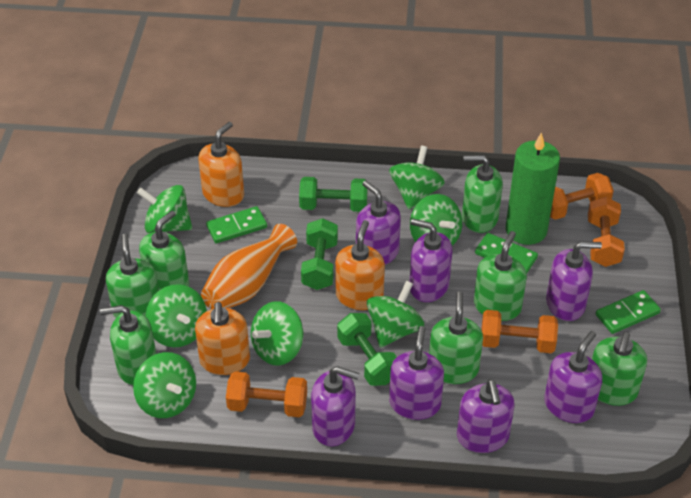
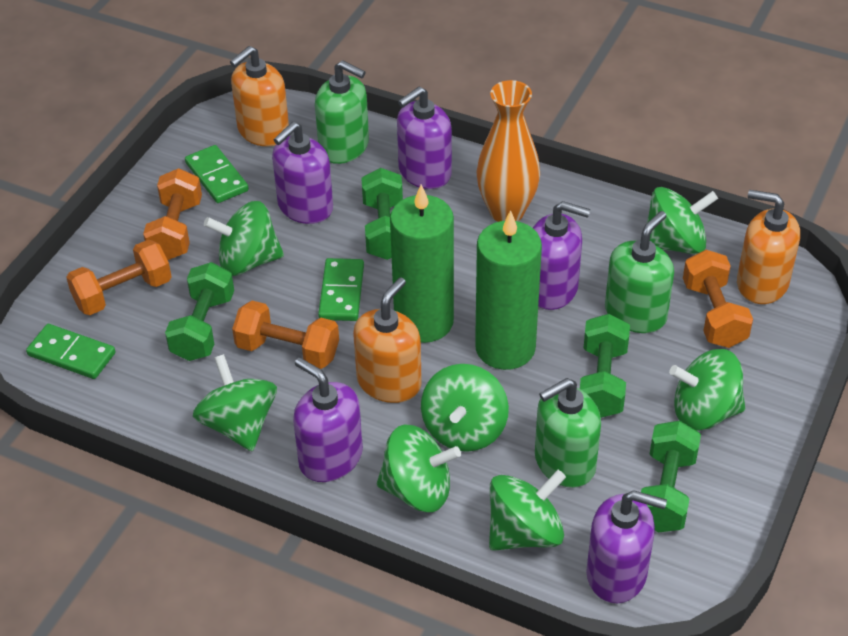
green candle: 1 -> 2
green dumbbell: 3 -> 4
green soap dispenser: 7 -> 3
purple soap dispenser: 7 -> 5

